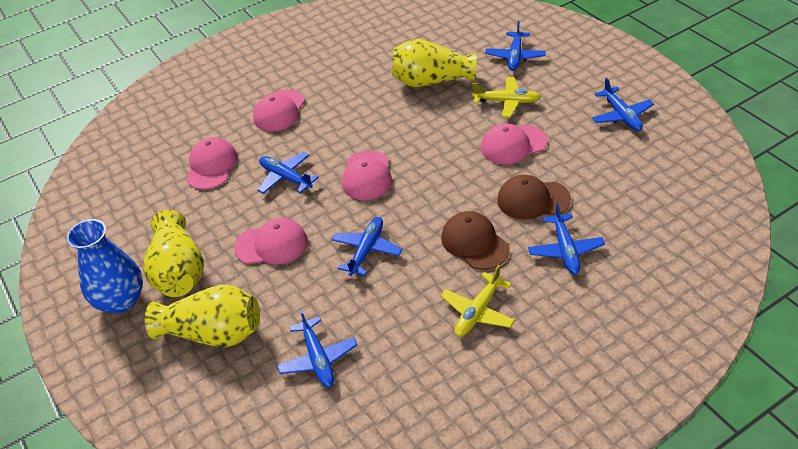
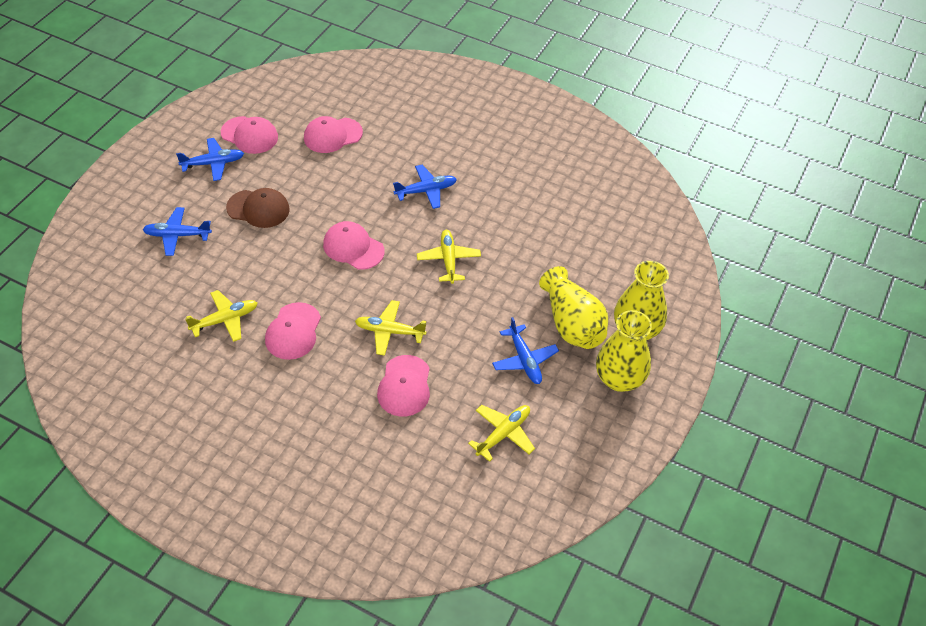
blue plane: 6 -> 4
blue vase: 1 -> 0
brown cap: 2 -> 1
yellow plane: 2 -> 4

